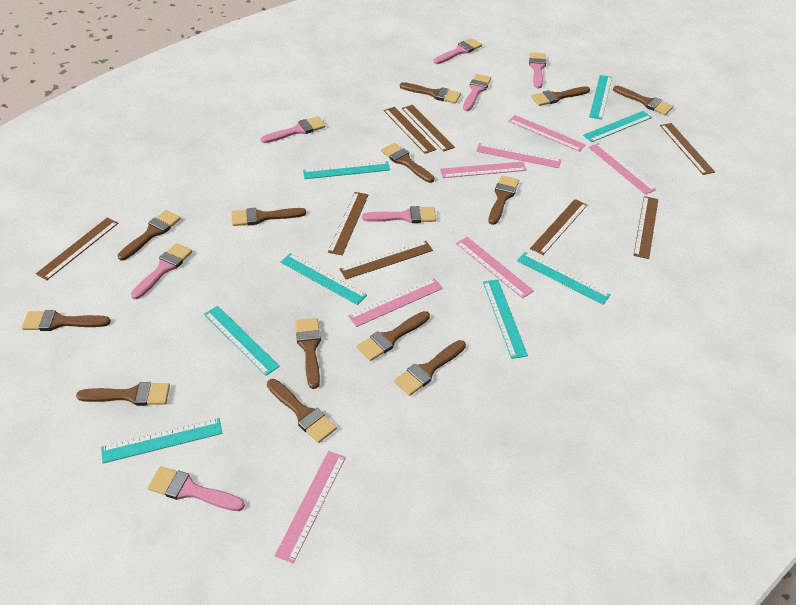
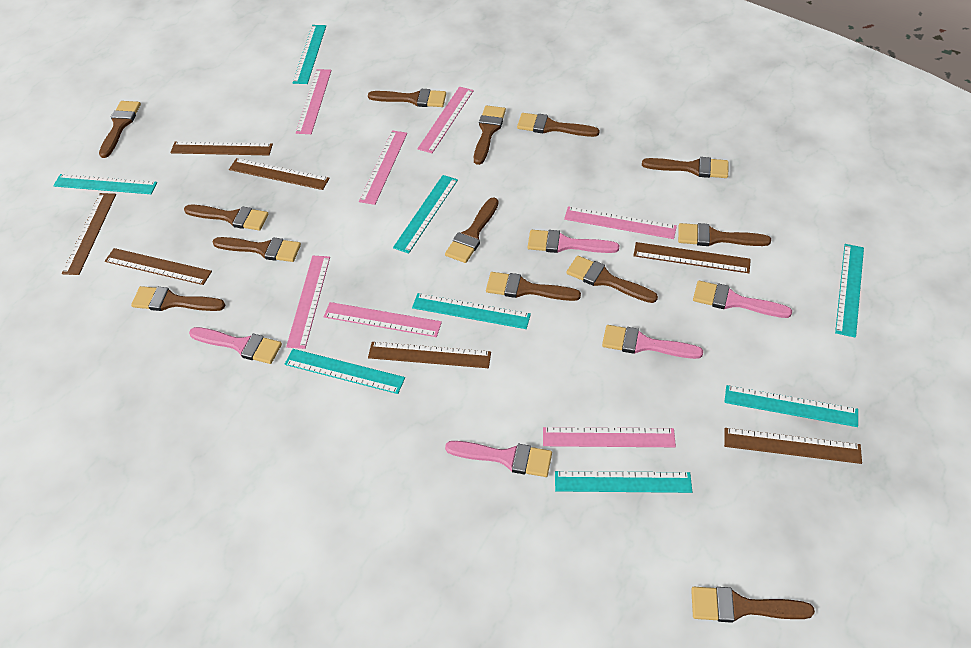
brown ruler: 8 -> 7
pink brush: 7 -> 5

